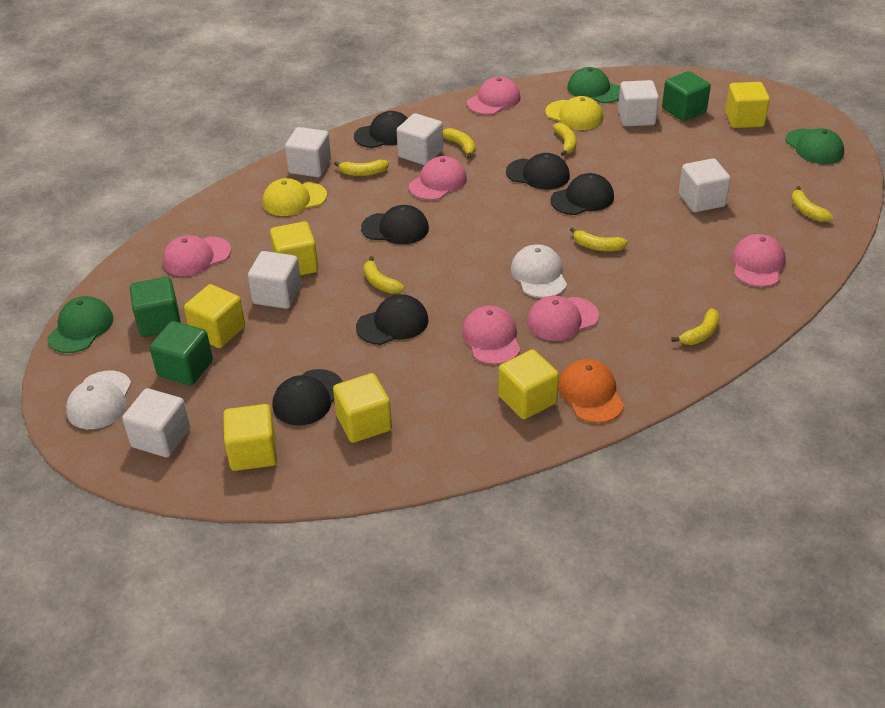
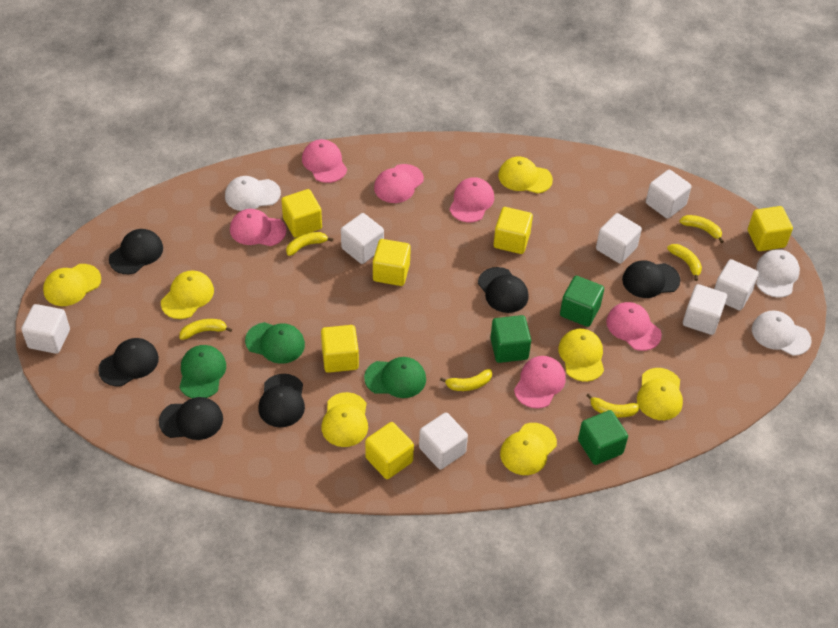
orange cap: 1 -> 0
white cap: 2 -> 3
white cube: 6 -> 7
yellow banana: 7 -> 6
yellow cap: 2 -> 7

